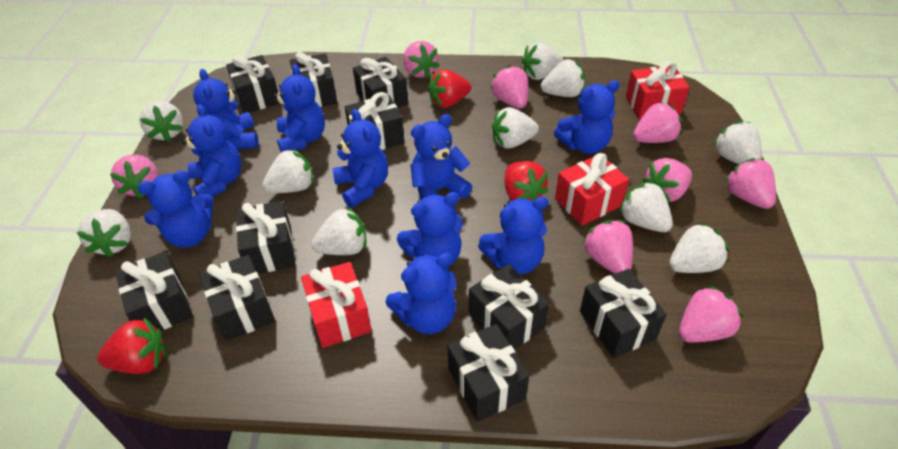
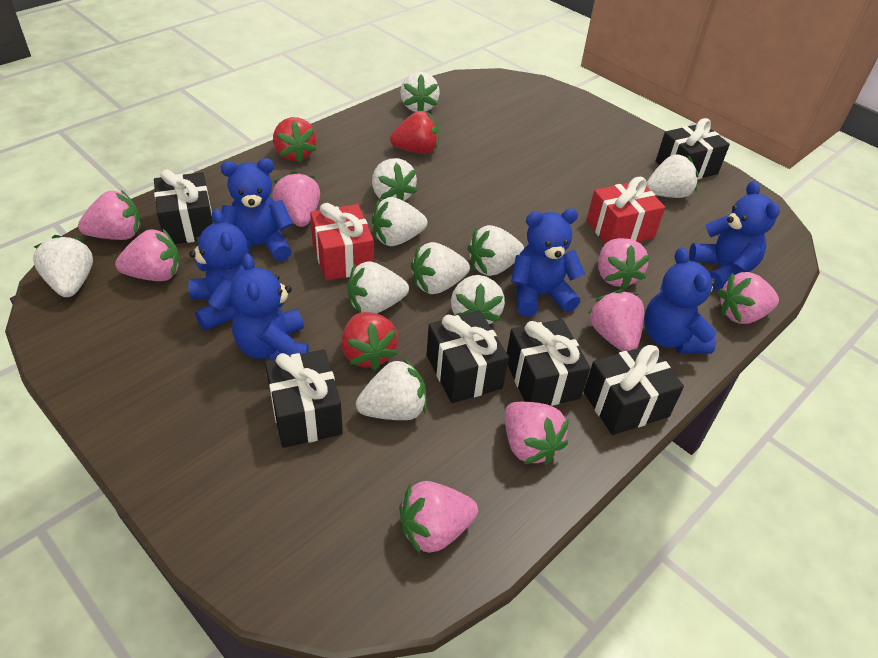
black gift: 10 -> 6
blue teddy bear: 10 -> 6
red gift: 3 -> 2

